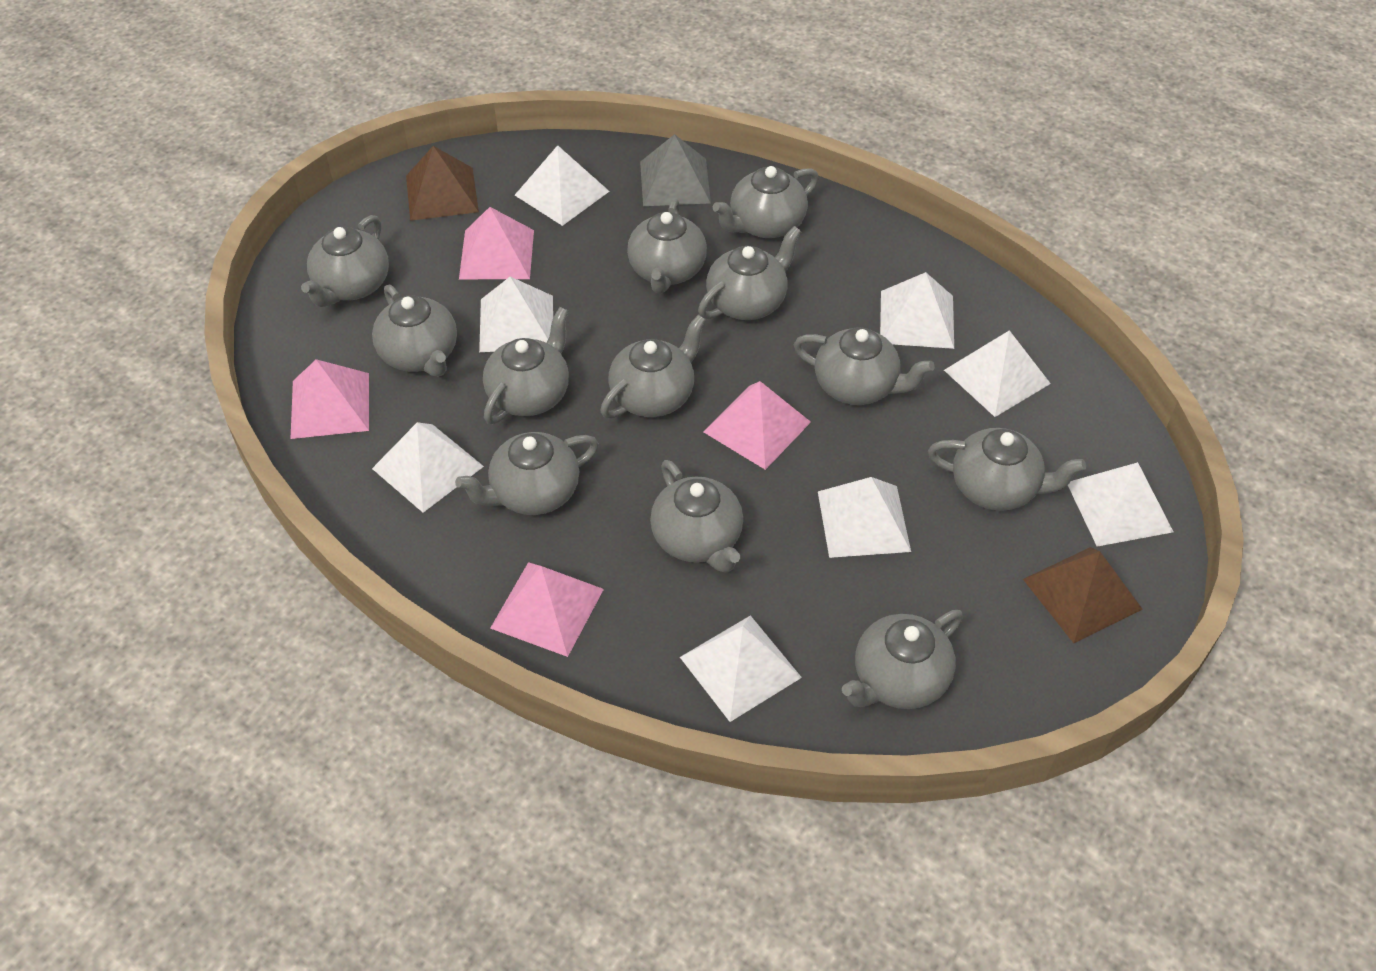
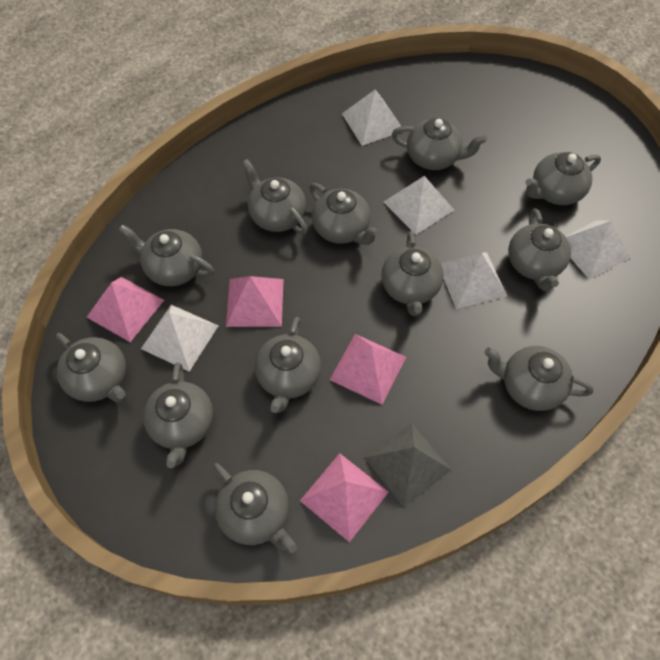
brown pyramid: 2 -> 0
white pyramid: 8 -> 5

